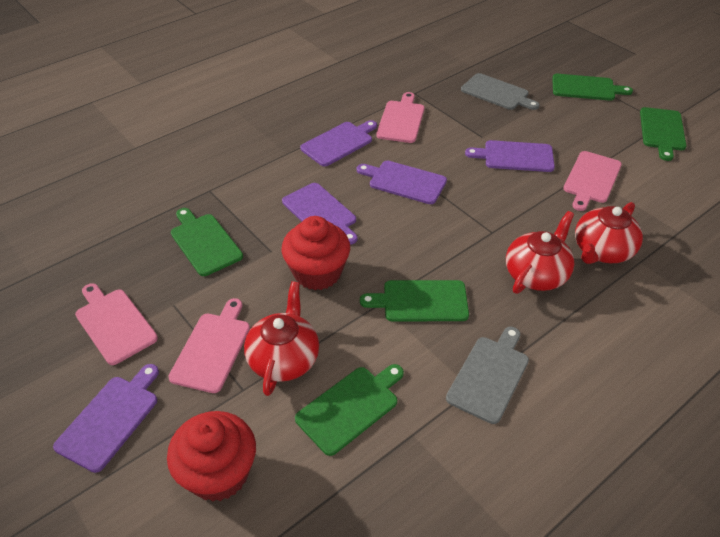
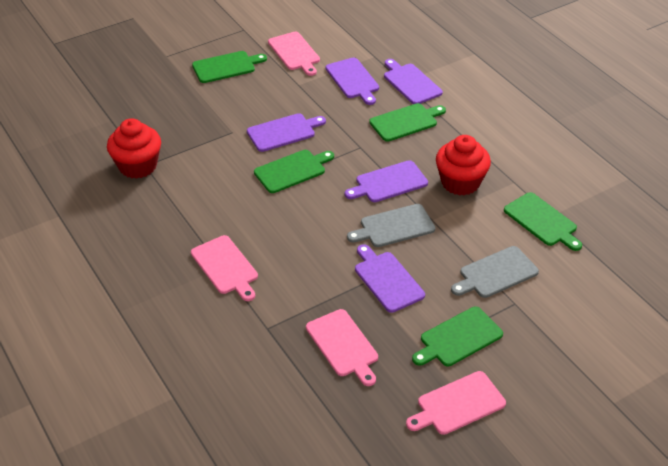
red teapot: 3 -> 0

